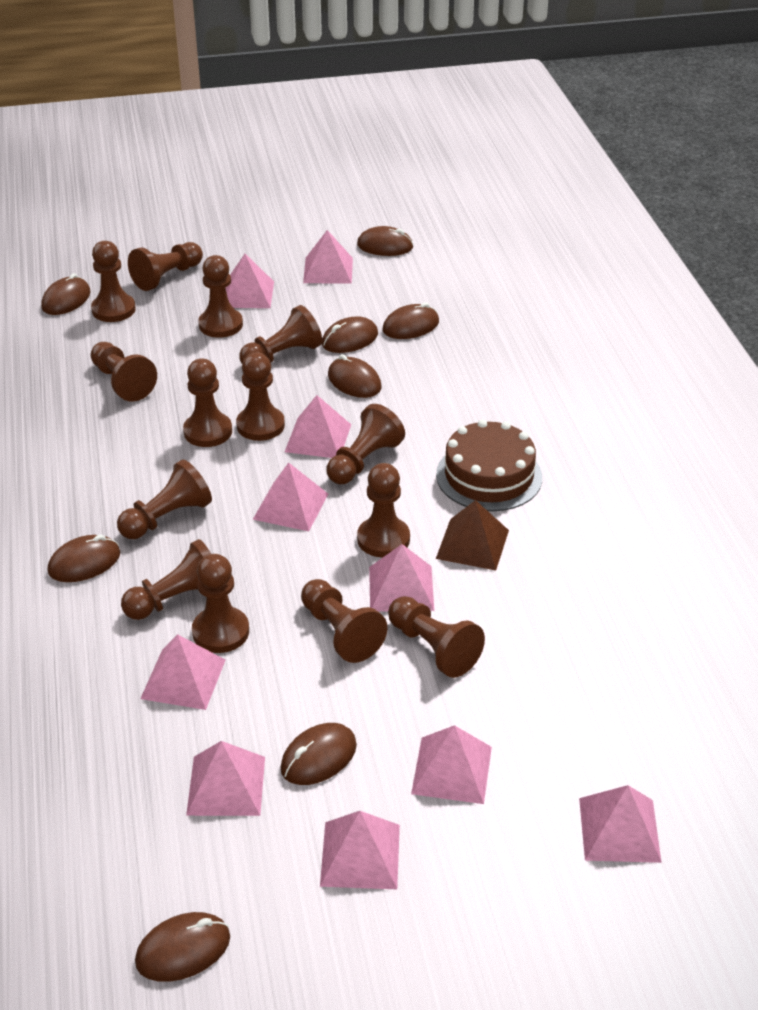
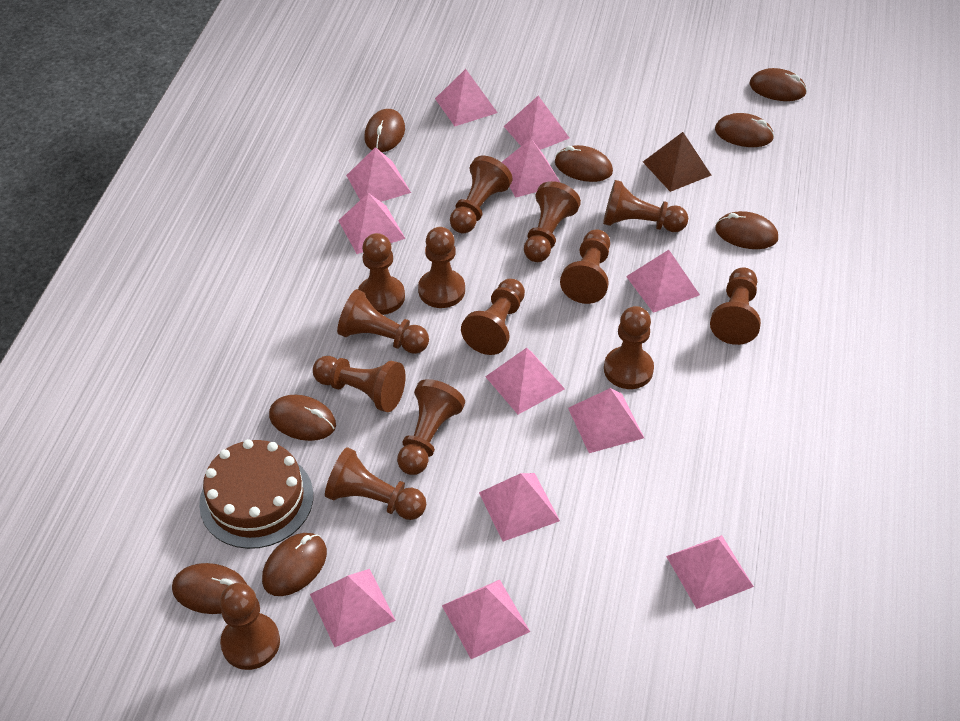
pink pyramid: 10 -> 12

